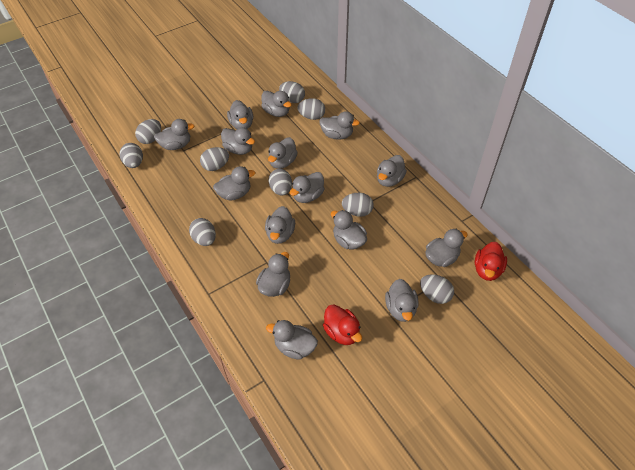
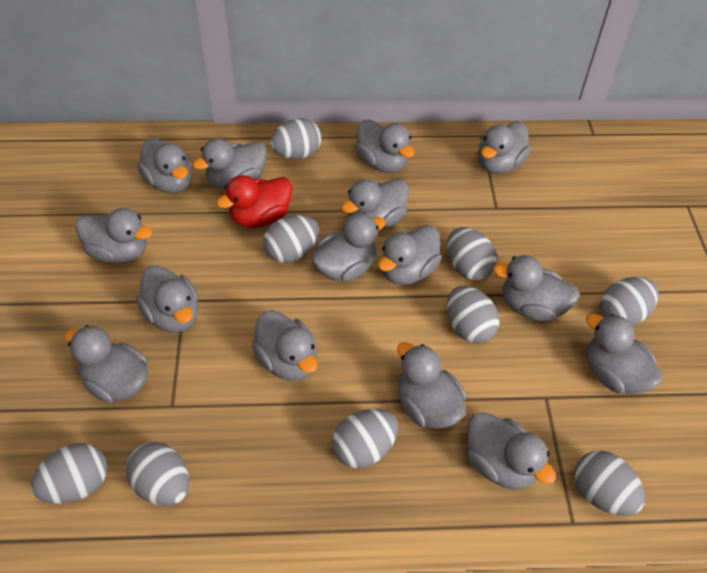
red duck: 2 -> 1

